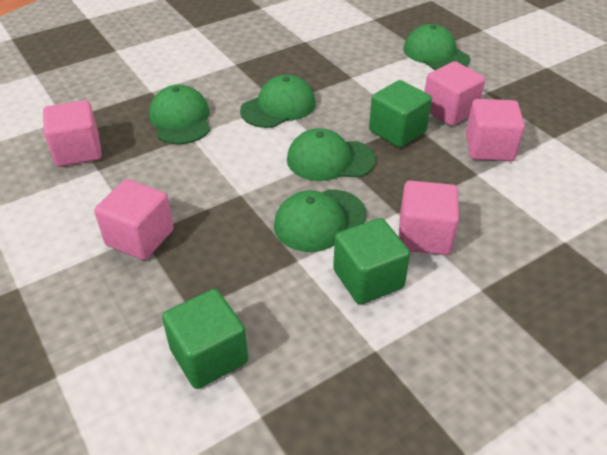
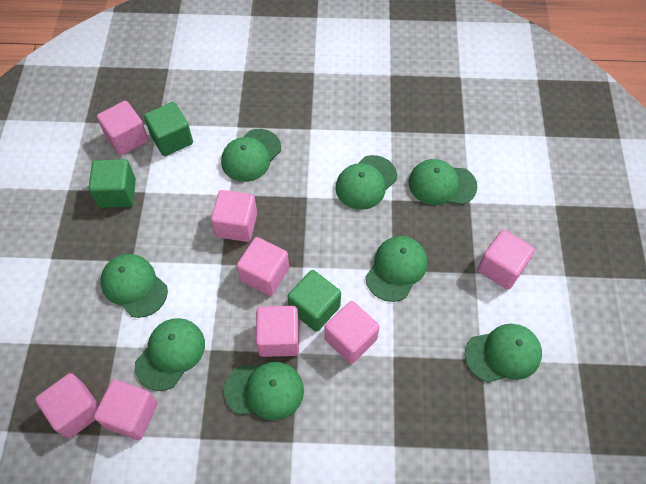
green cap: 5 -> 8
pink cube: 5 -> 8

